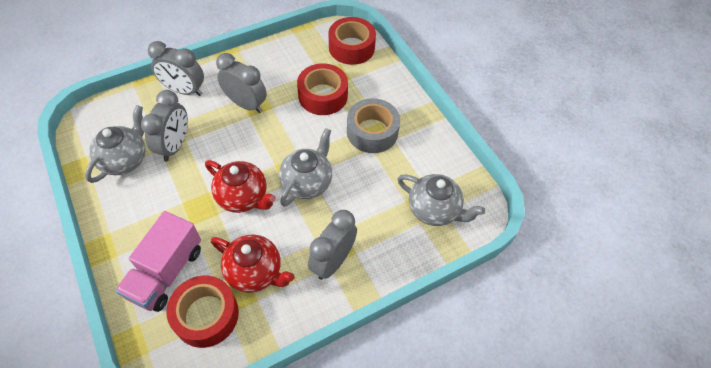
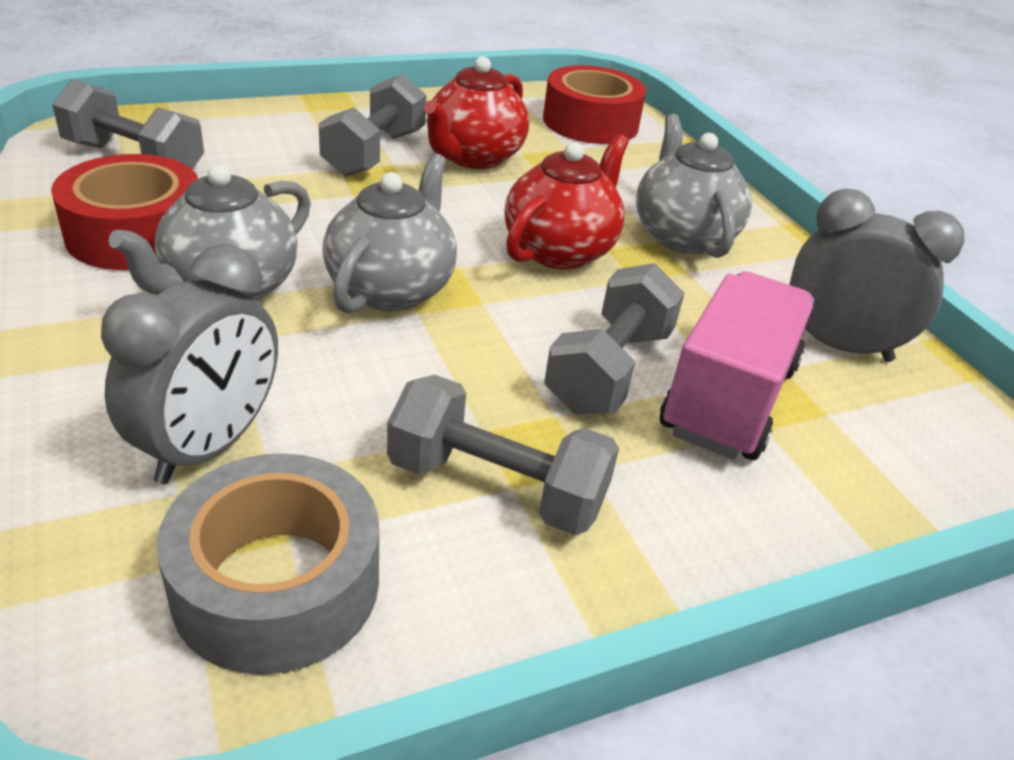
grey clock: 4 -> 2
grey dumbbell: 0 -> 4
red tape: 3 -> 2

